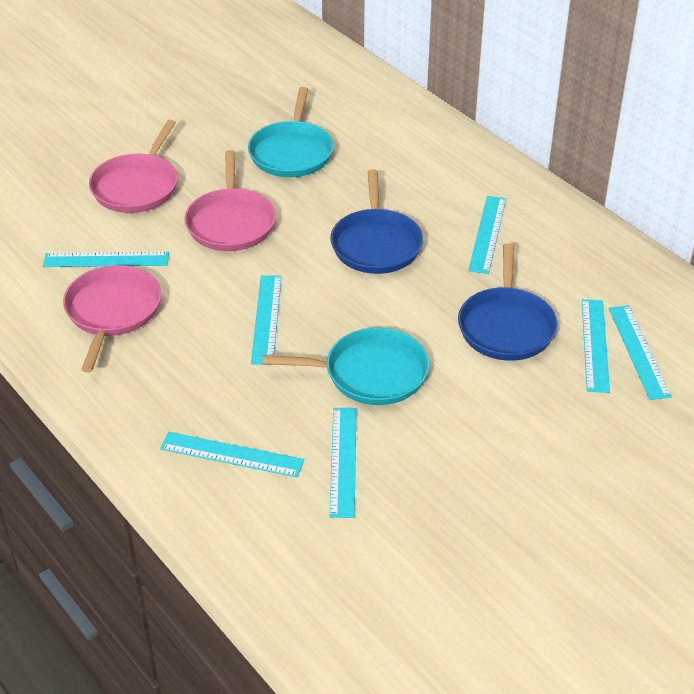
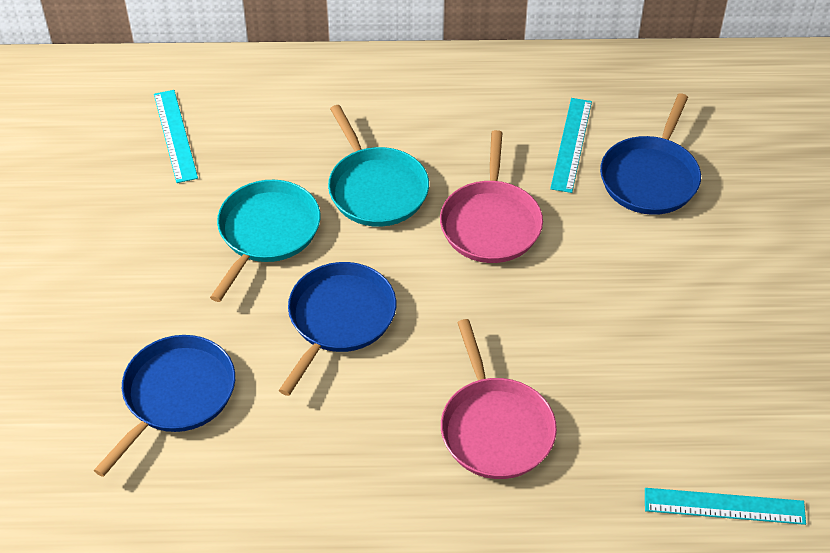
blue pan: 2 -> 3
pink pan: 3 -> 2
turquoise ruler: 7 -> 3

